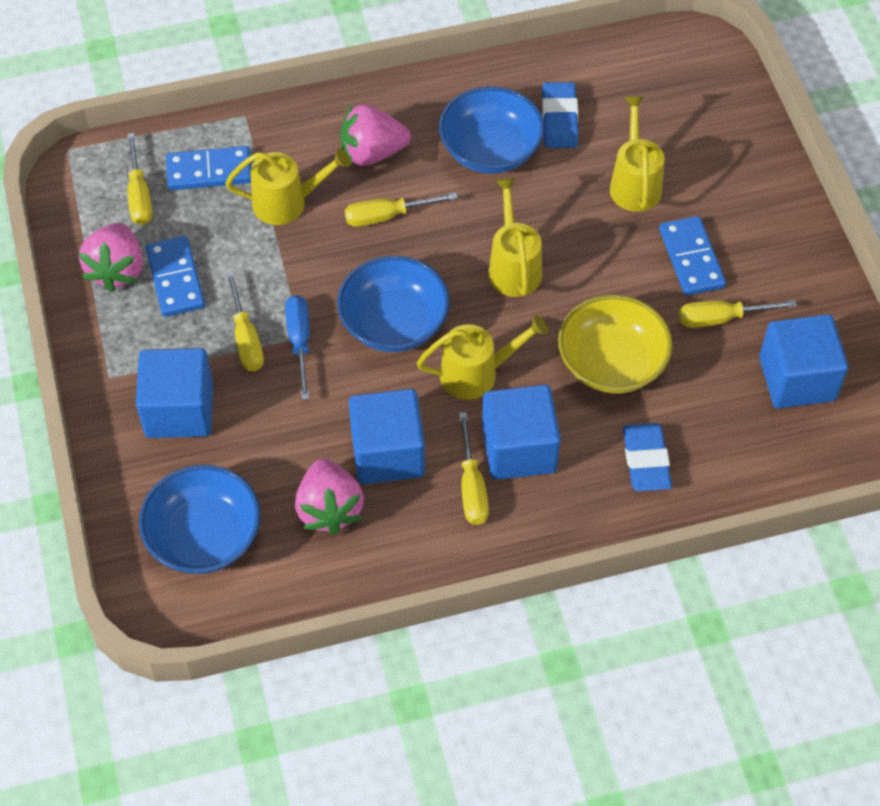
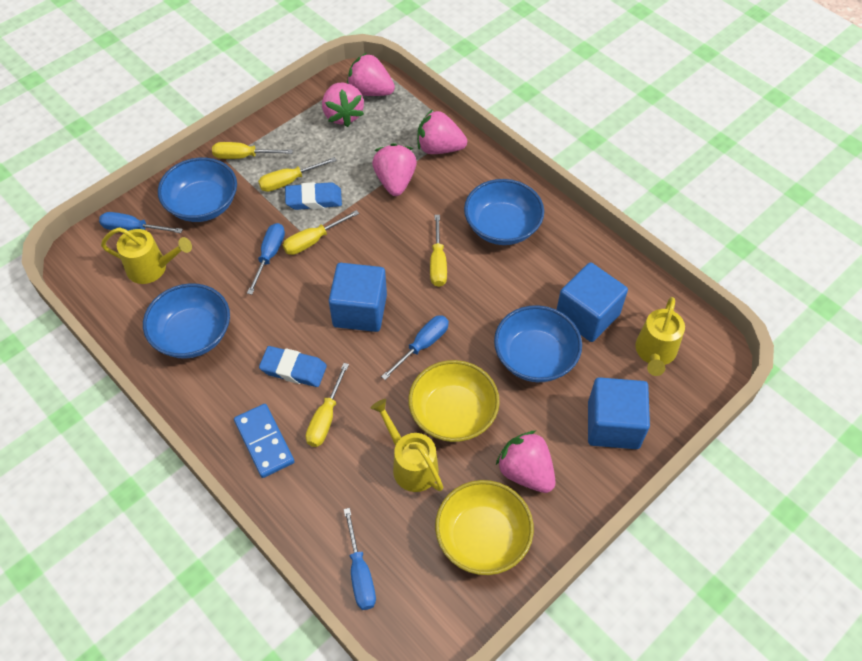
blue bowl: 3 -> 4
blue cube: 4 -> 3
blue domino: 3 -> 1
blue screwdriver: 1 -> 4
pink strawberry: 3 -> 5
yellow bowl: 1 -> 2
yellow watering can: 4 -> 3

